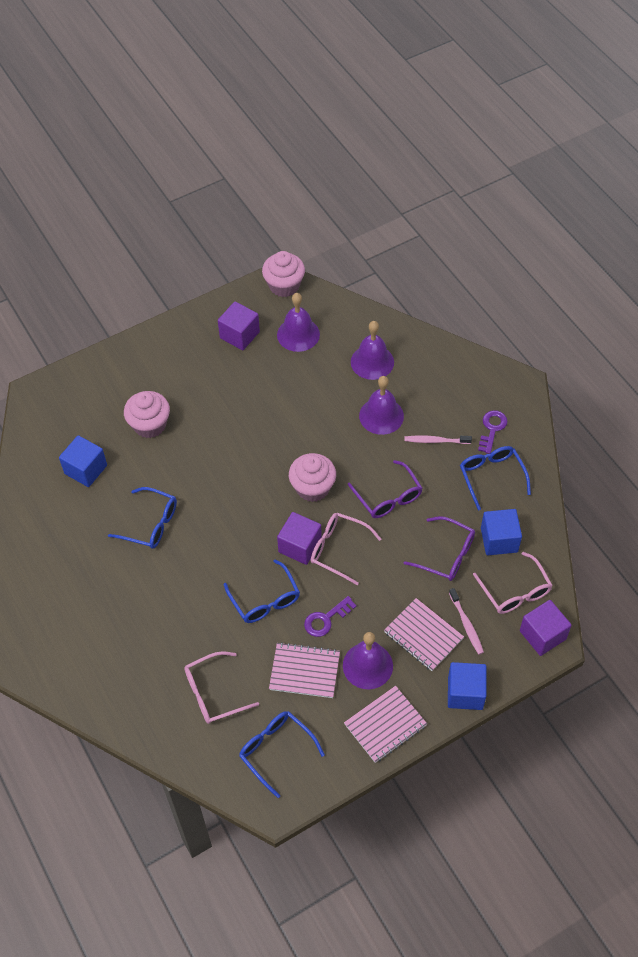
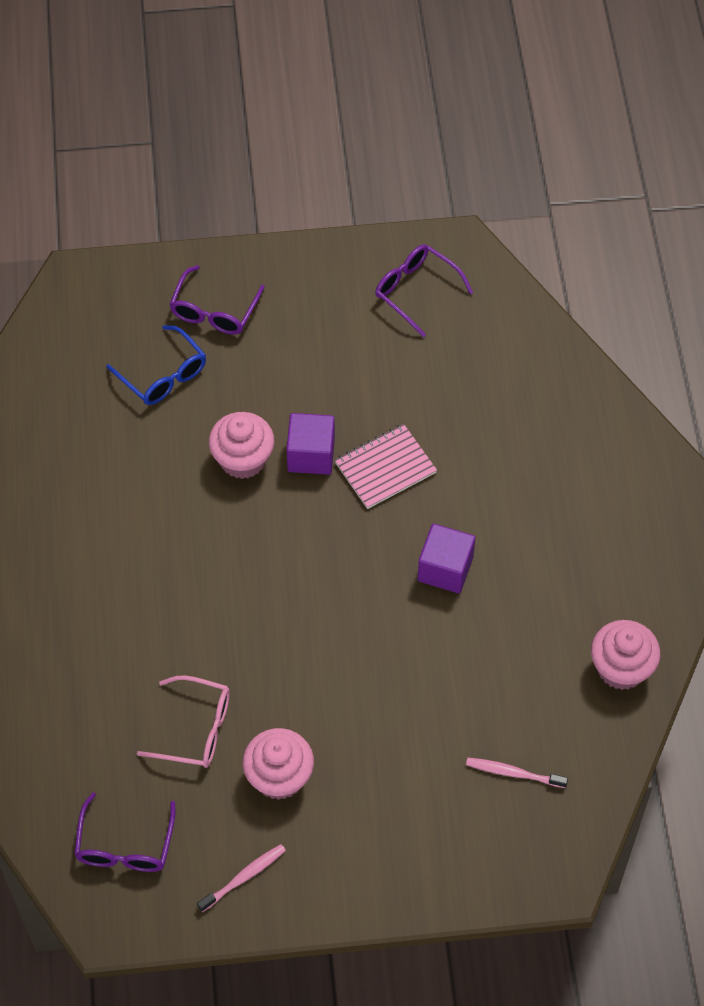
blue cube: 3 -> 0
blue glasses: 4 -> 1
pink glasses: 3 -> 1
pink notebook: 3 -> 1
purple bell: 4 -> 0
purple cube: 3 -> 2
purple glasses: 2 -> 3
purple key: 2 -> 0

